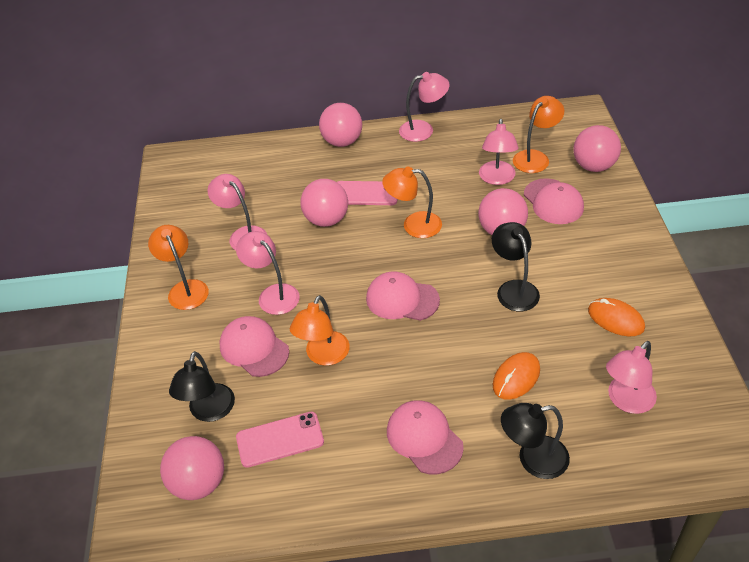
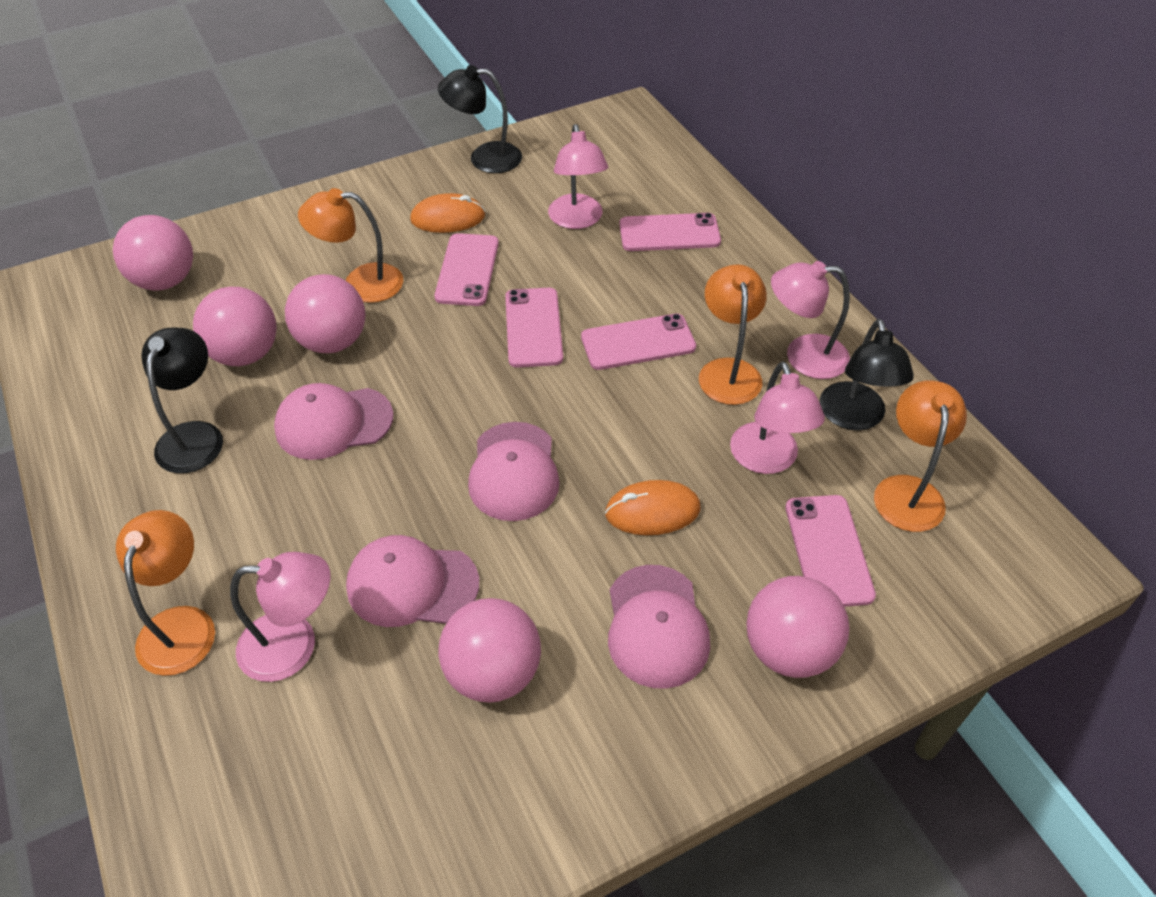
pink lamp: 5 -> 4
pink phone: 2 -> 5

